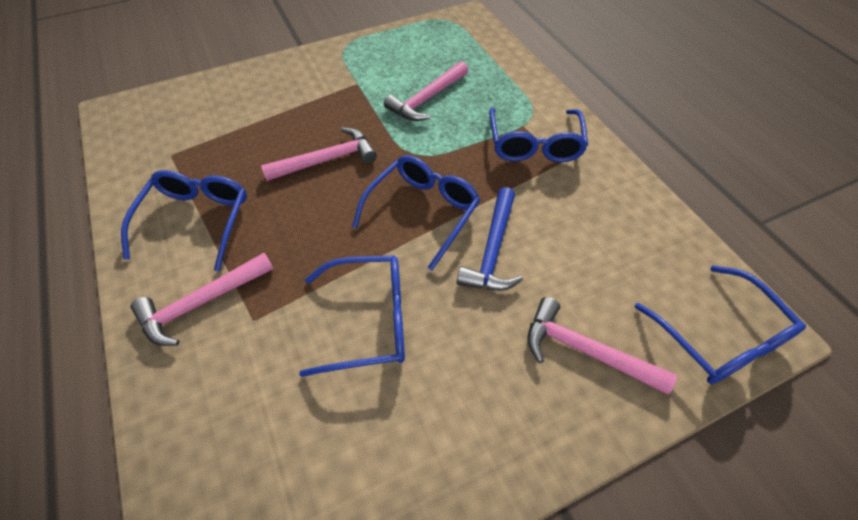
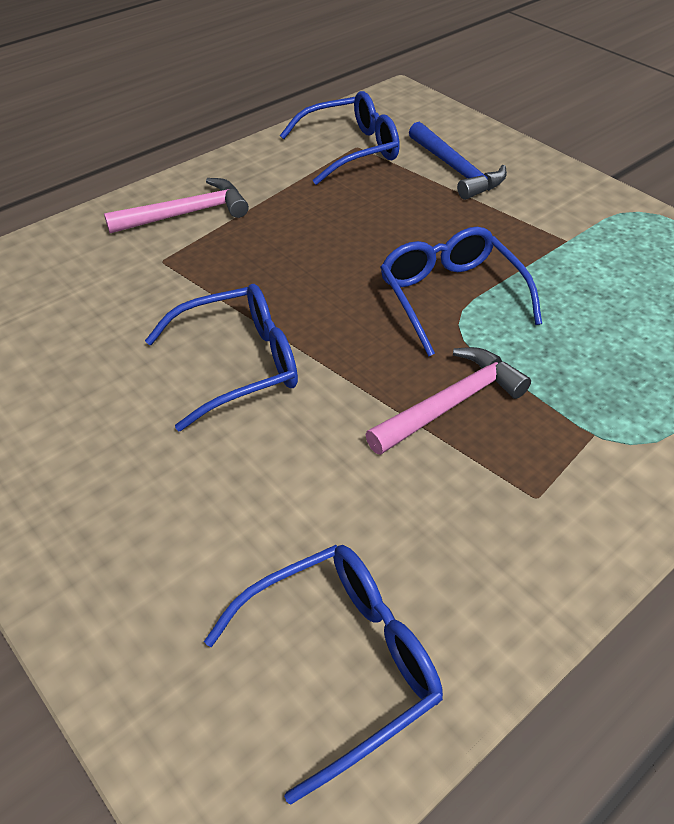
blue glasses: 5 -> 4
pink hammer: 4 -> 2

